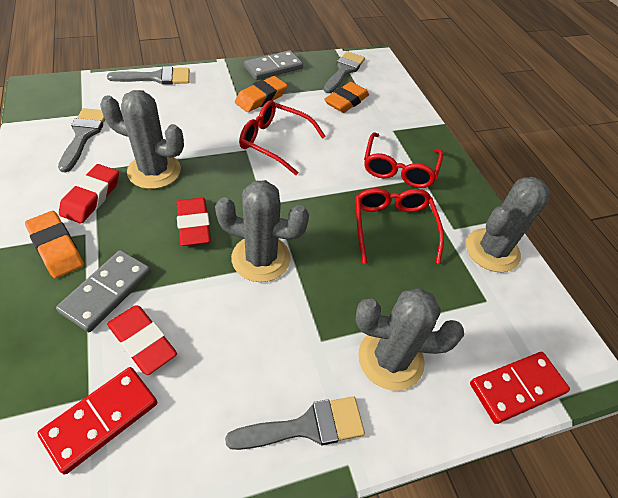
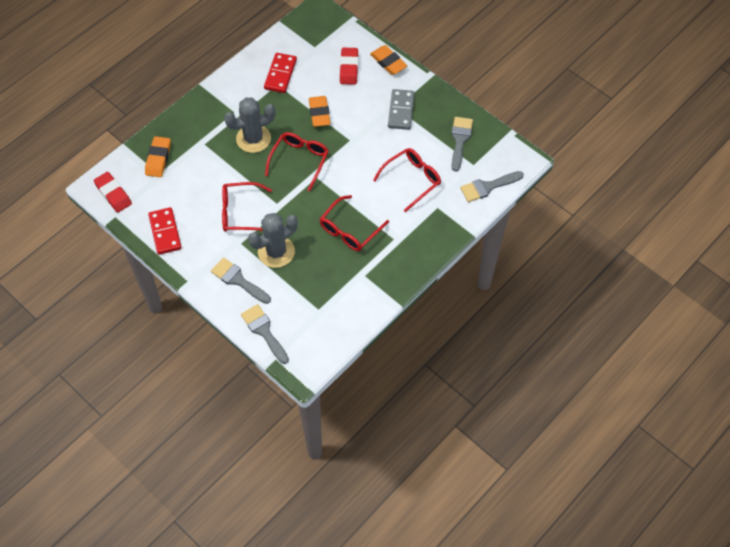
grey cactus: 4 -> 2
grey domino: 2 -> 1
red eraser: 3 -> 2
red glasses: 3 -> 4

